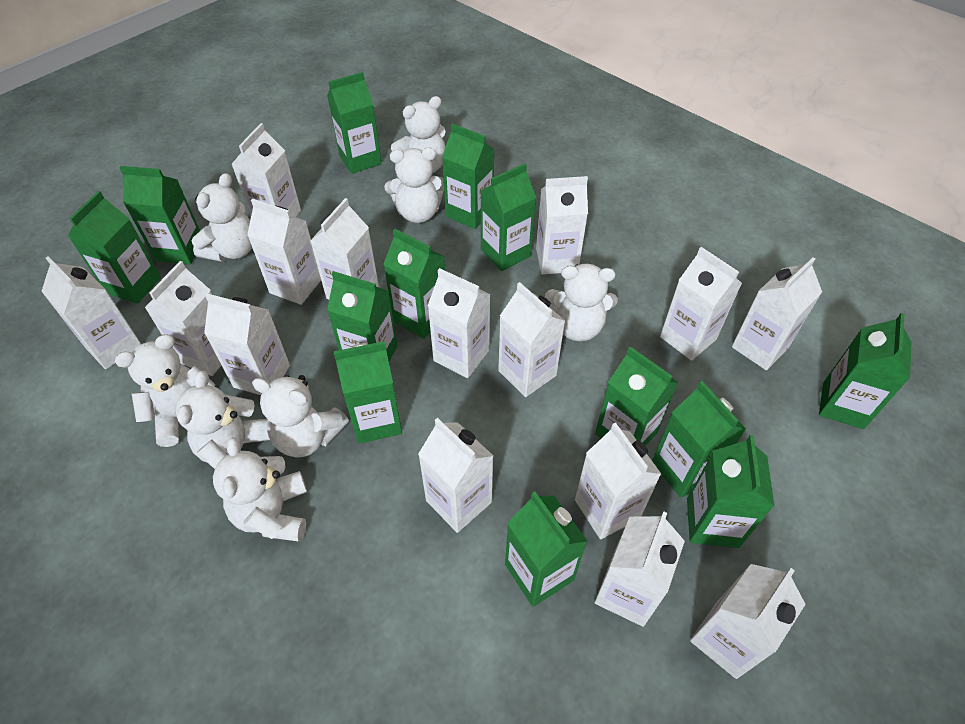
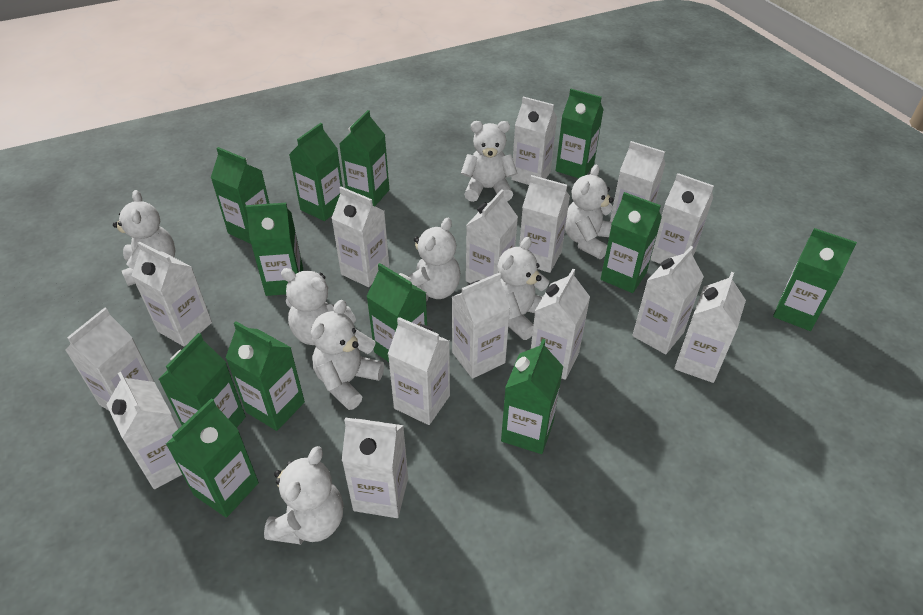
green carton: 13 -> 12

